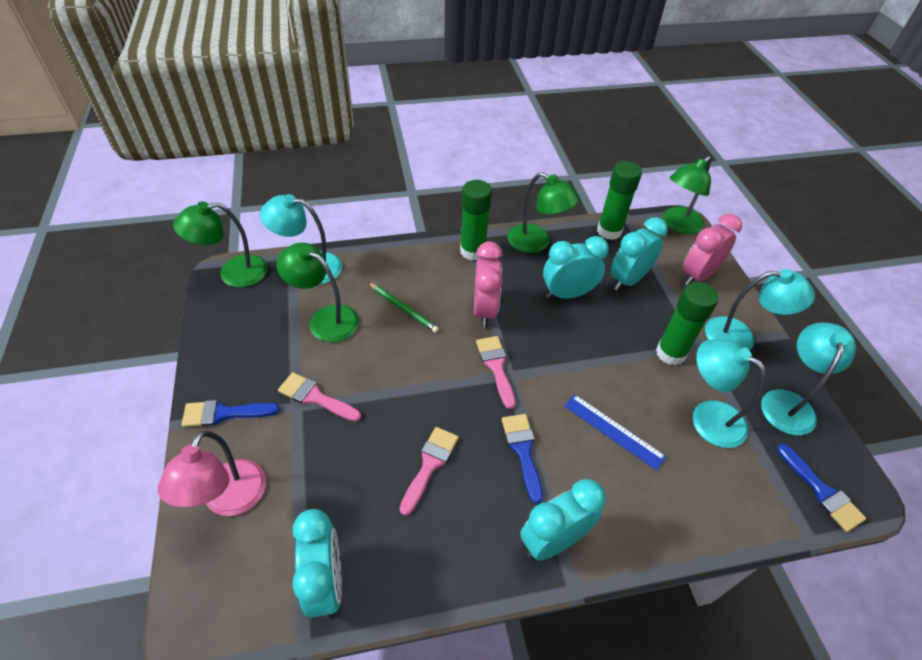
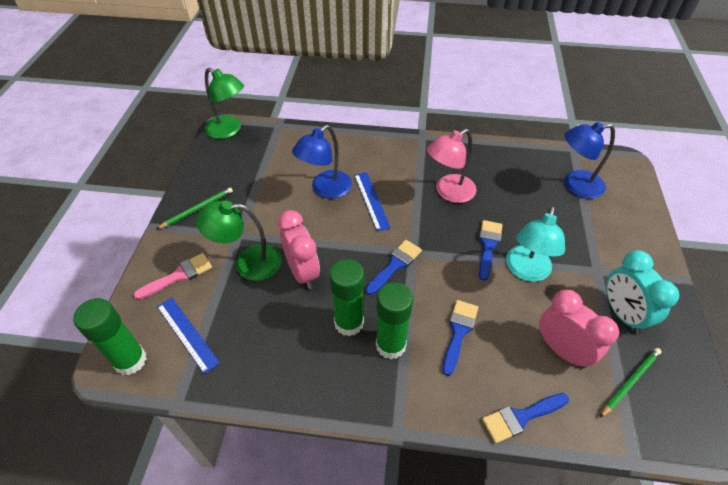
blue brush: 3 -> 4
blue lamp: 0 -> 2
blue ruler: 1 -> 2
green lamp: 4 -> 2
green pencil: 1 -> 2
pink brush: 3 -> 1
turquoise clock: 4 -> 1
turquoise lamp: 4 -> 1

